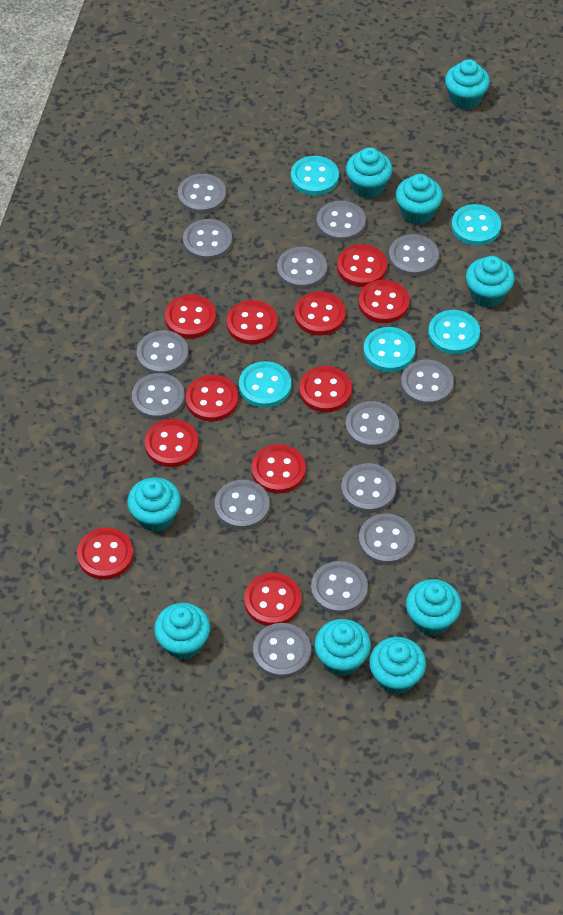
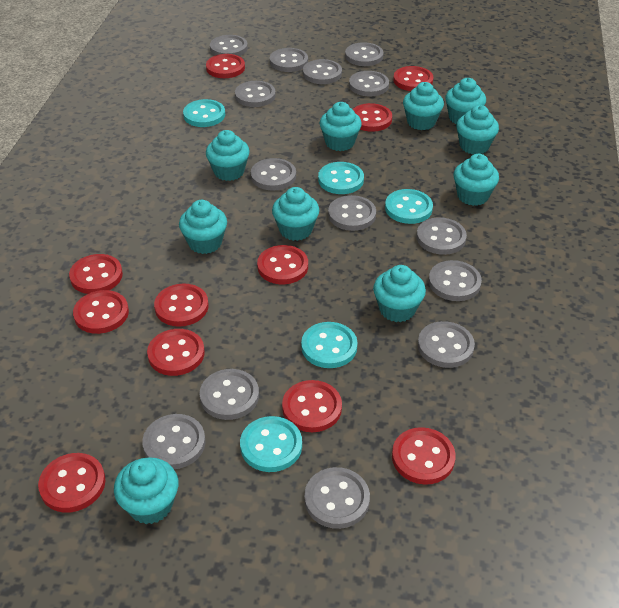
turquoise cupcake: 9 -> 10

